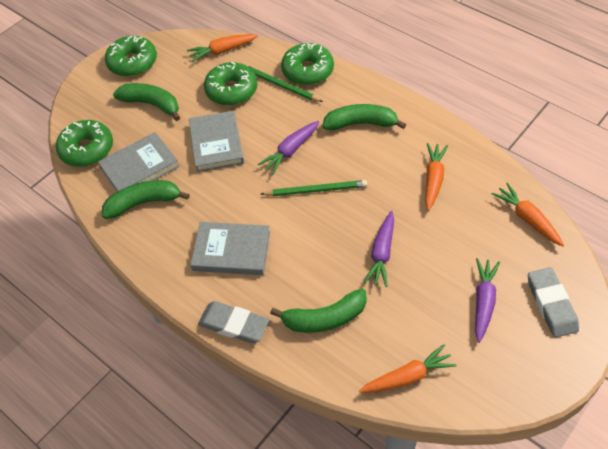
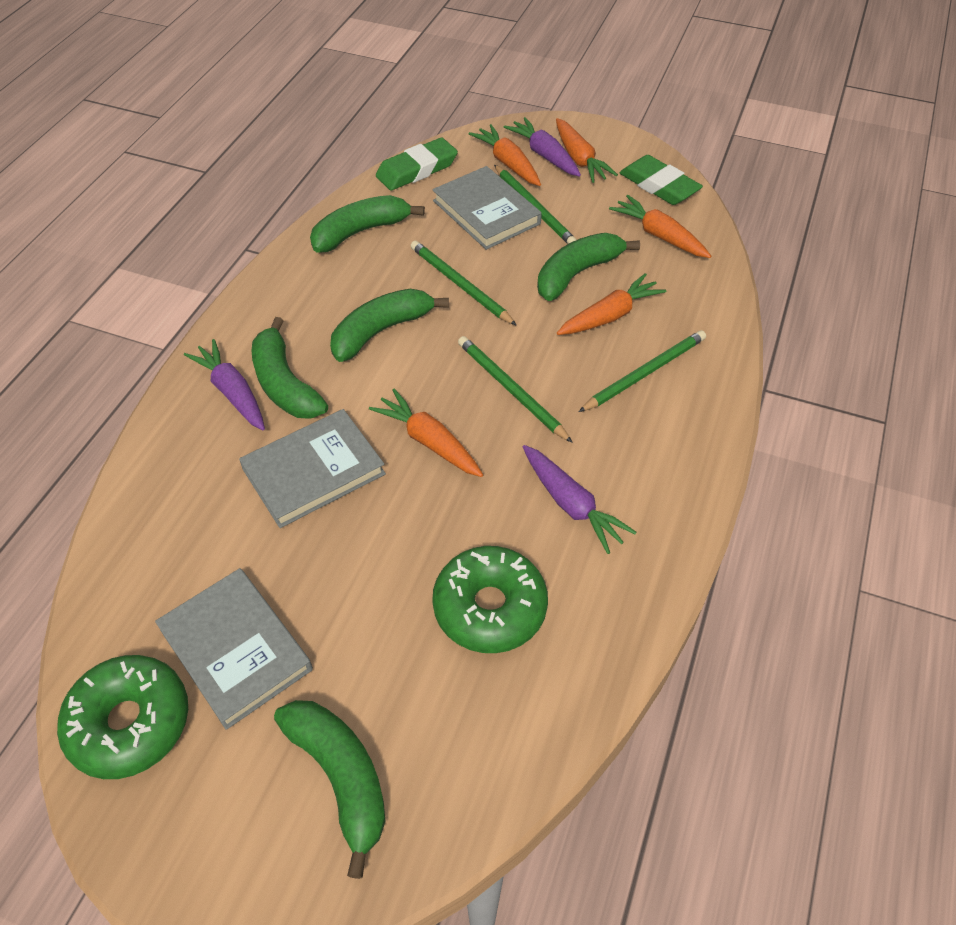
green banana: 4 -> 5
green donut: 4 -> 2
green eraser: 0 -> 2
green pencil: 2 -> 4
grey eraser: 2 -> 0
orange carrot: 4 -> 5

